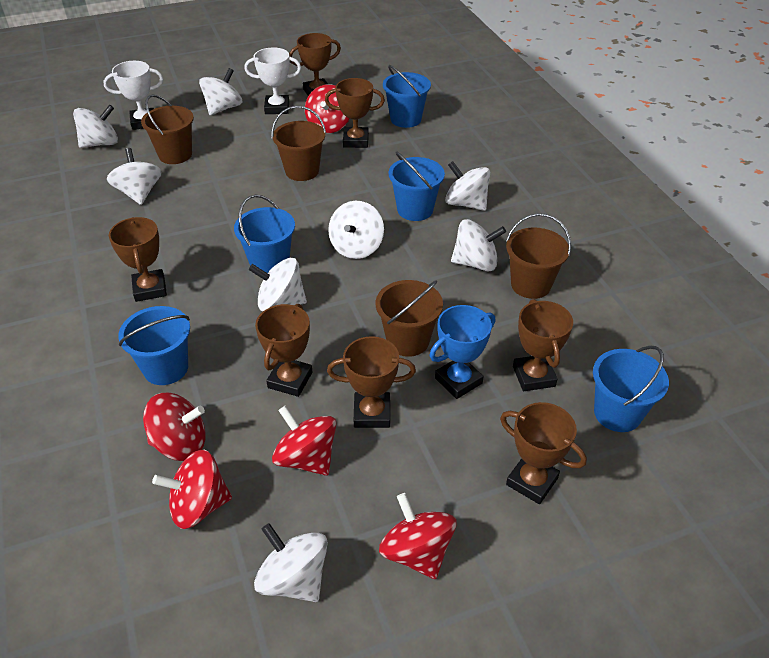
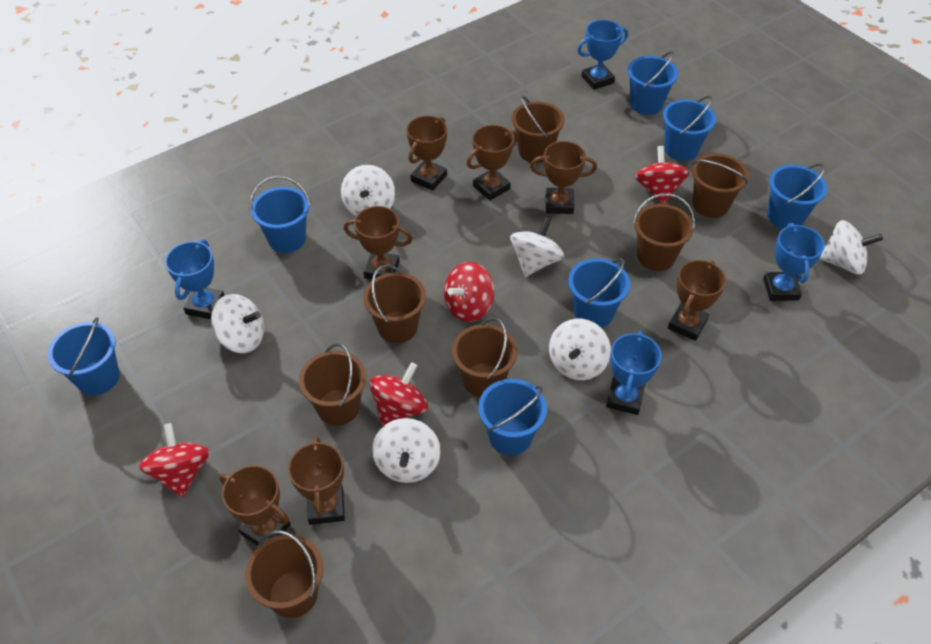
blue bucket: 5 -> 7
blue trophy: 1 -> 4
brown bucket: 4 -> 7
red spinning top: 5 -> 4
white spinning top: 8 -> 6
white trophy: 2 -> 0

